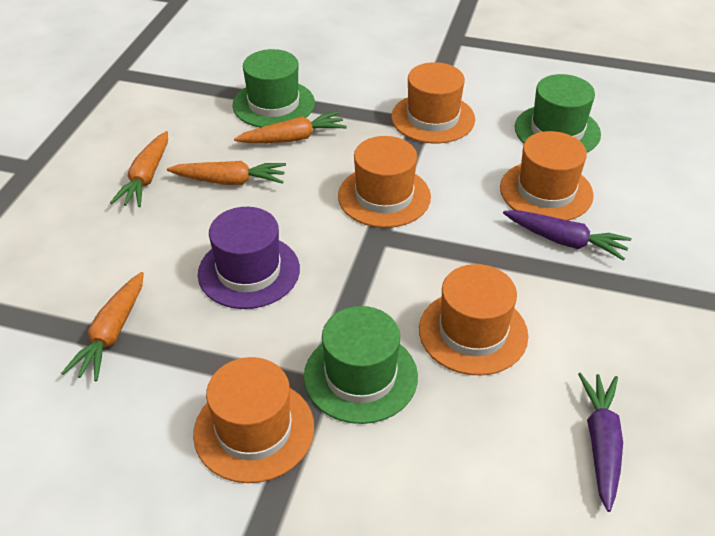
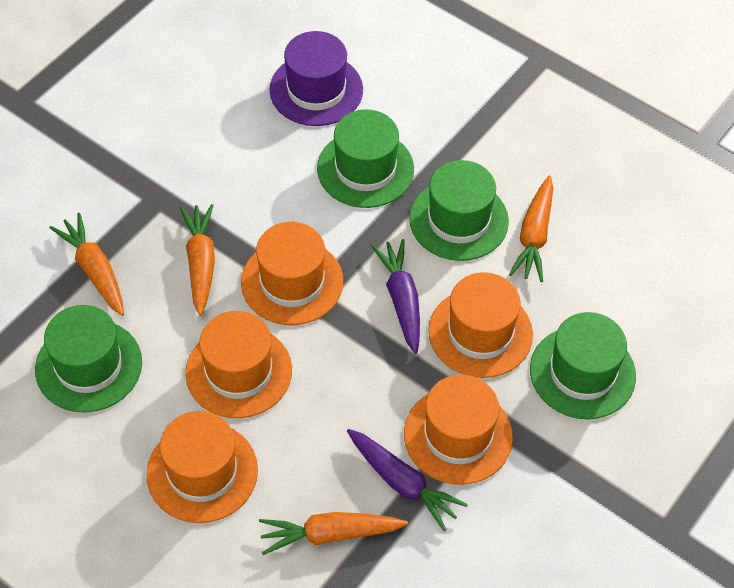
green hat: 3 -> 4

